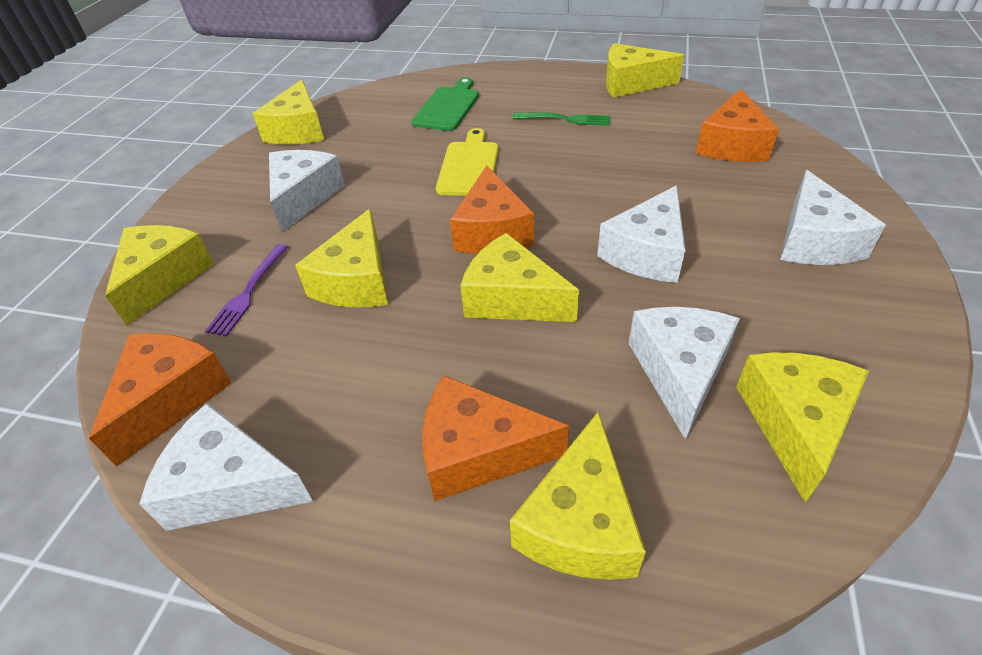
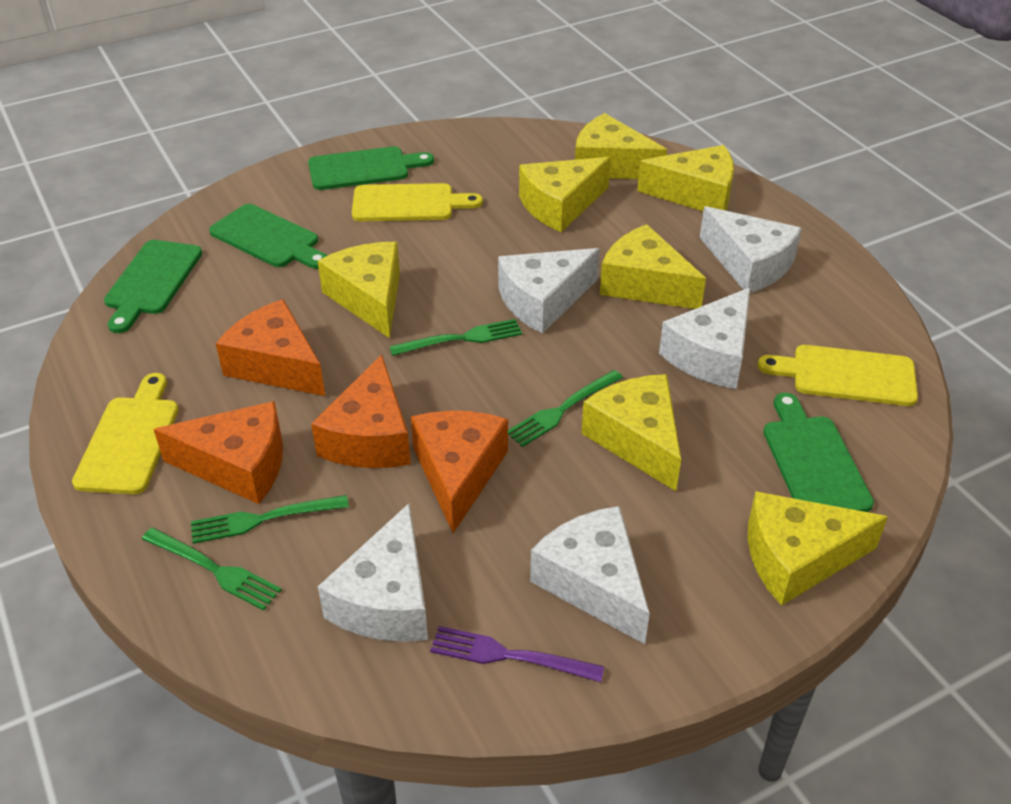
green cutting board: 1 -> 4
green fork: 1 -> 4
yellow cutting board: 1 -> 3

